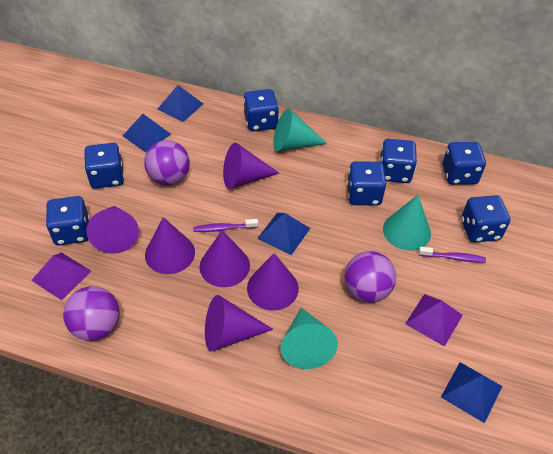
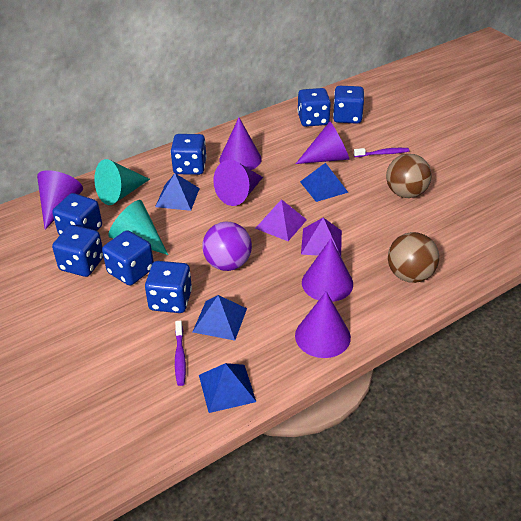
brown ball: 0 -> 2
purple ball: 3 -> 1
turquoise cone: 3 -> 2

